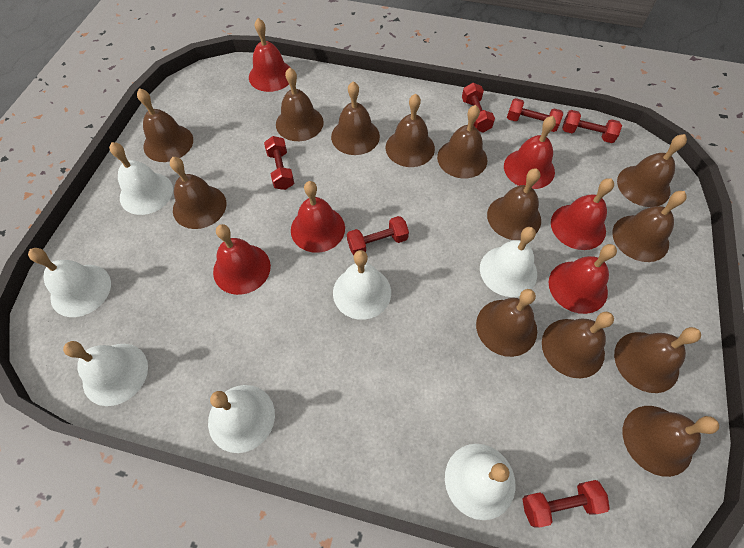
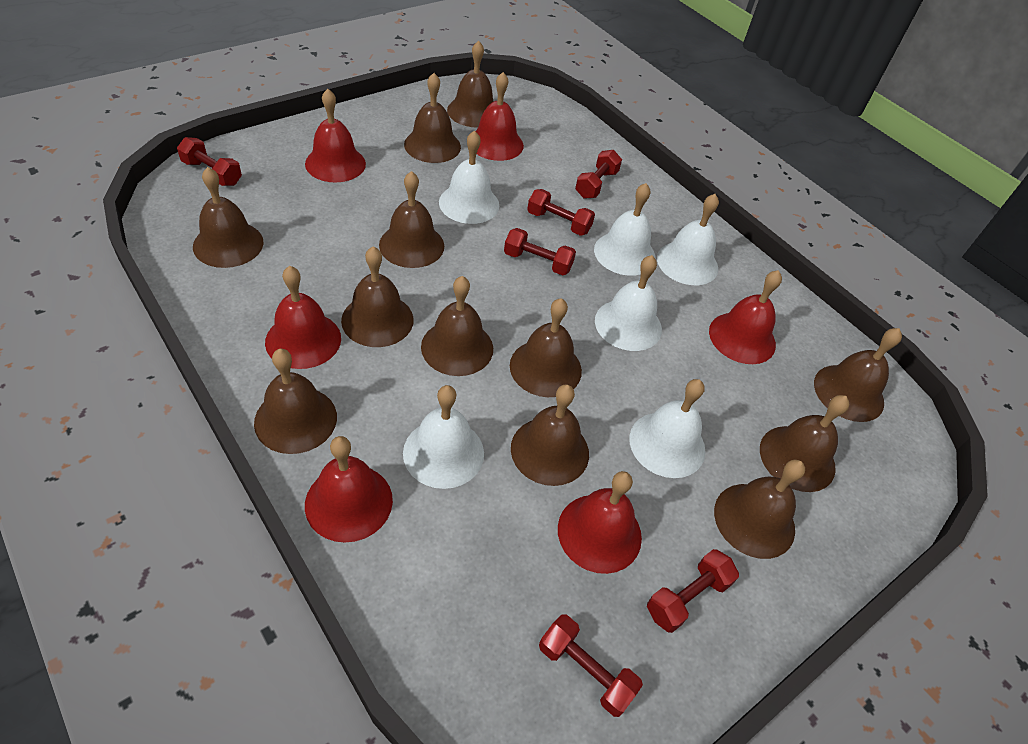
brown bell: 13 -> 12
white bell: 7 -> 6

